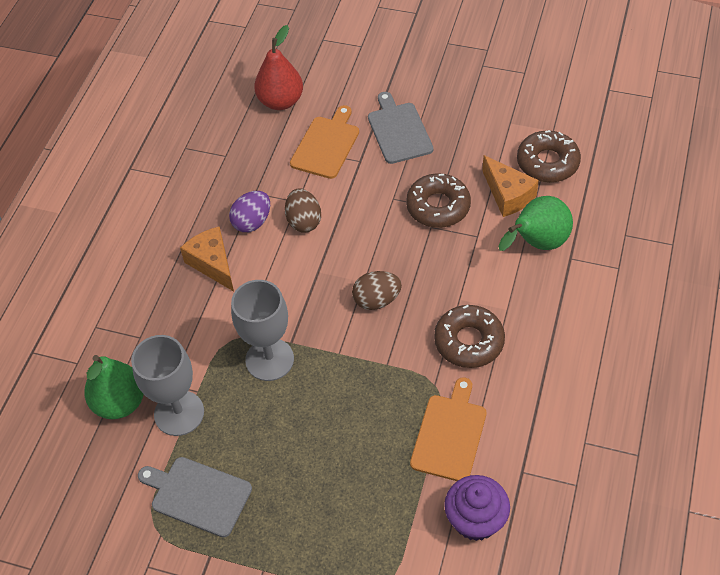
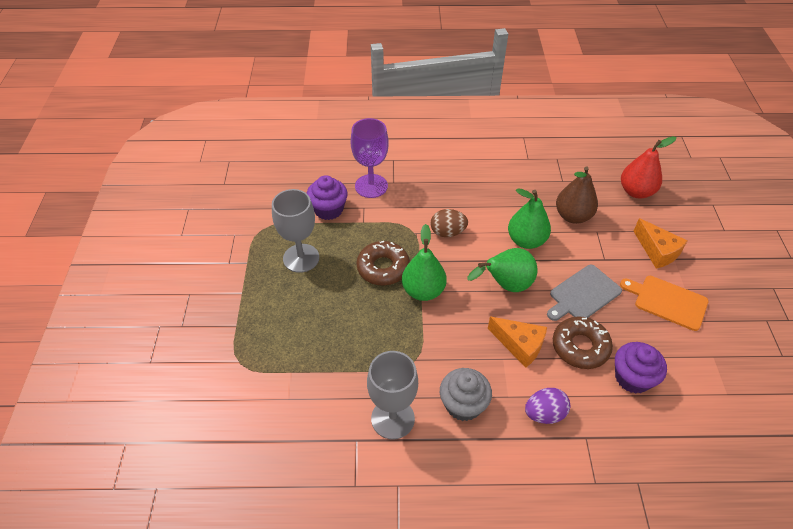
brown donut: 3 -> 2
brown egg: 2 -> 1
brown pear: 0 -> 1
green pear: 2 -> 3
grey cupcake: 0 -> 1
grey cutting board: 2 -> 1
orange cutting board: 2 -> 1
purple cupcake: 1 -> 2
purple goblet: 0 -> 1

